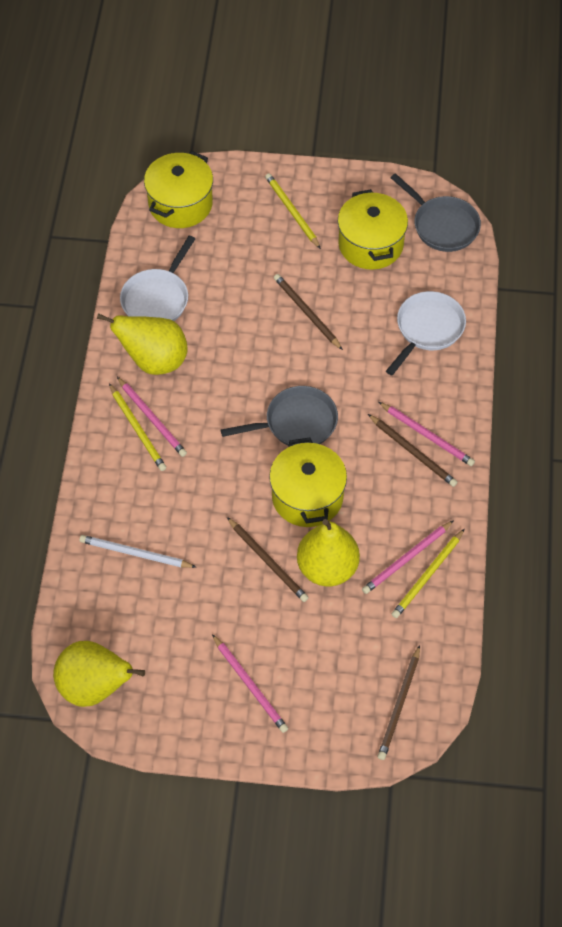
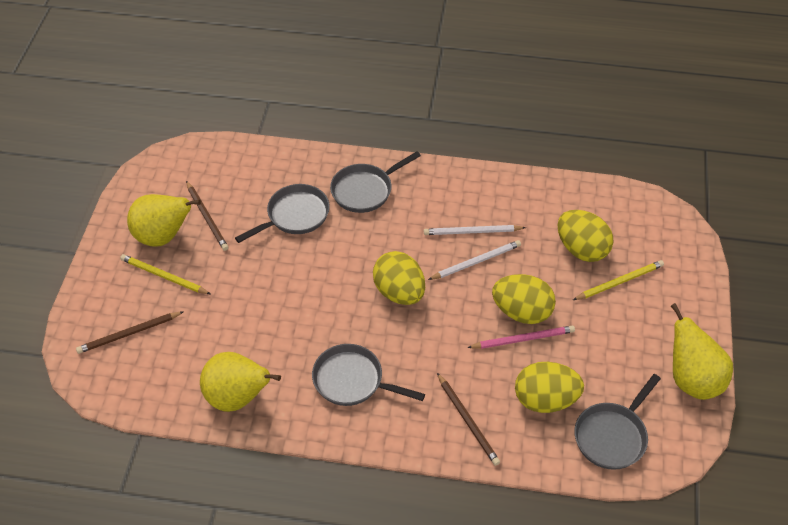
brown pencil: 4 -> 3
grey pan: 2 -> 4
pink pencil: 4 -> 1
white pan: 2 -> 0
white pencil: 1 -> 2
yellow egg: 0 -> 4
yellow pencil: 3 -> 2
yellow pot: 3 -> 0

